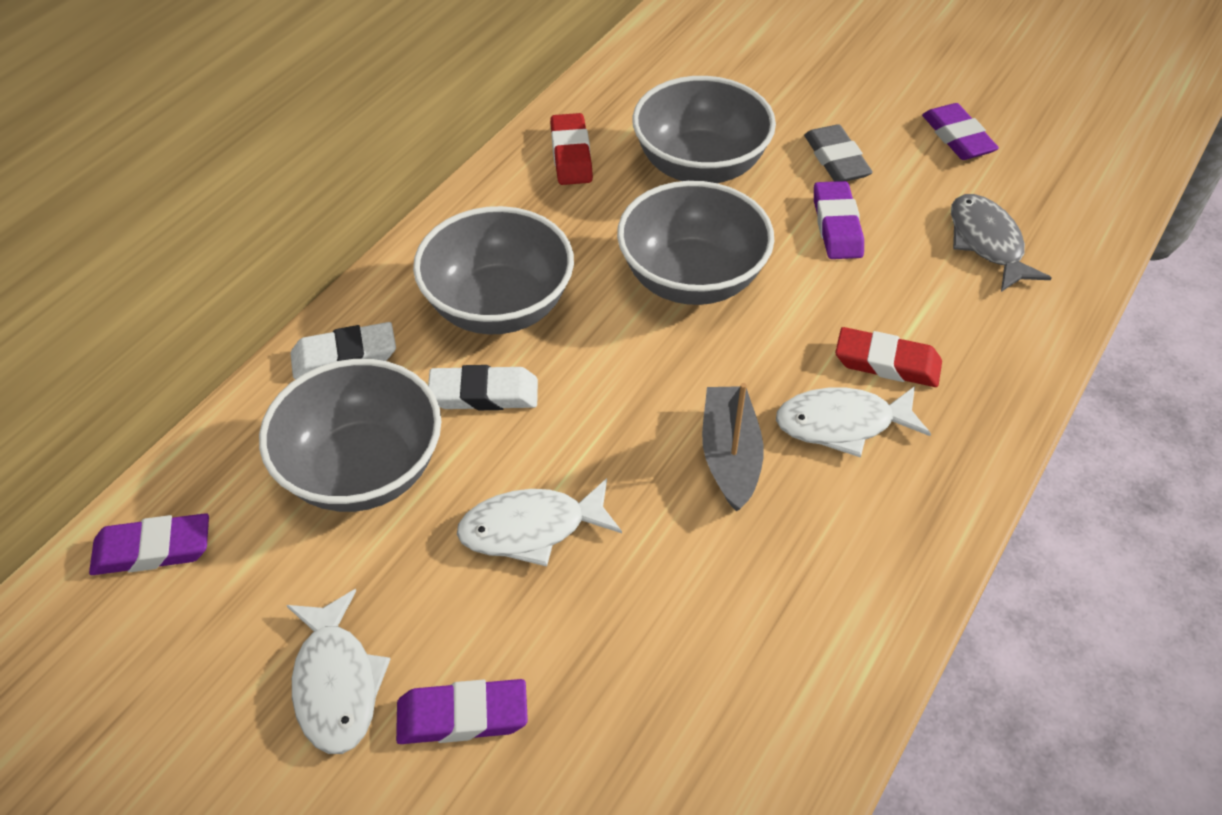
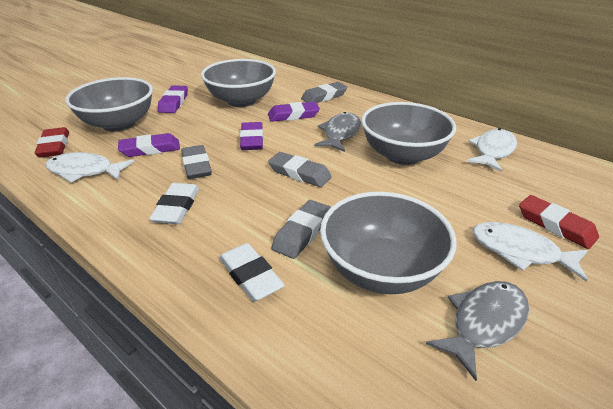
grey boat: 1 -> 0
grey eraser: 1 -> 4
grey fish: 1 -> 2

